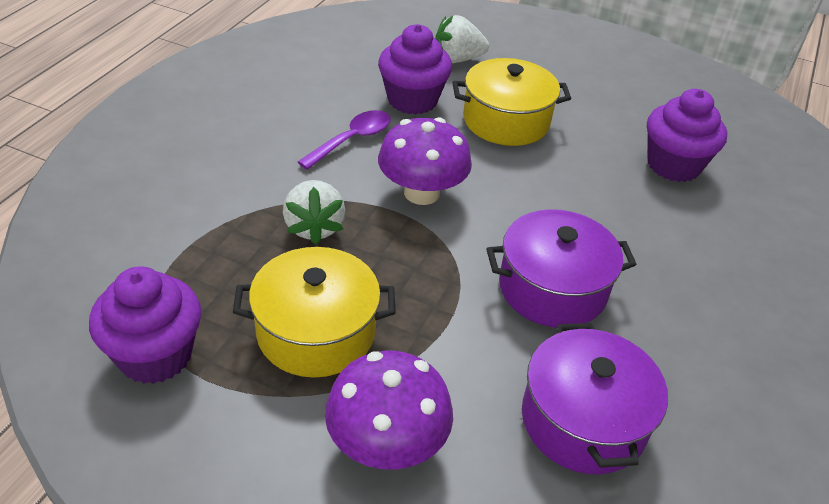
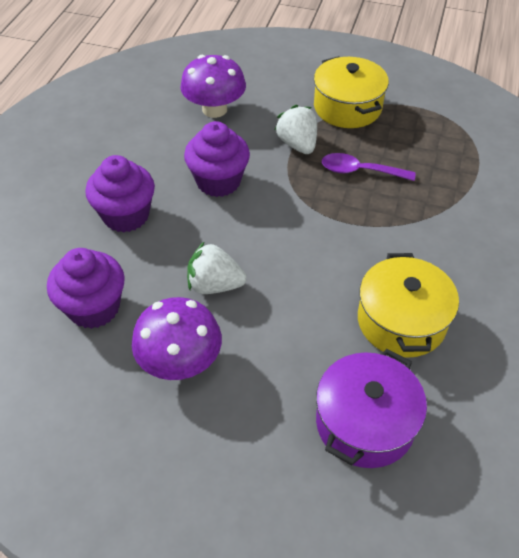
purple pot: 2 -> 1

